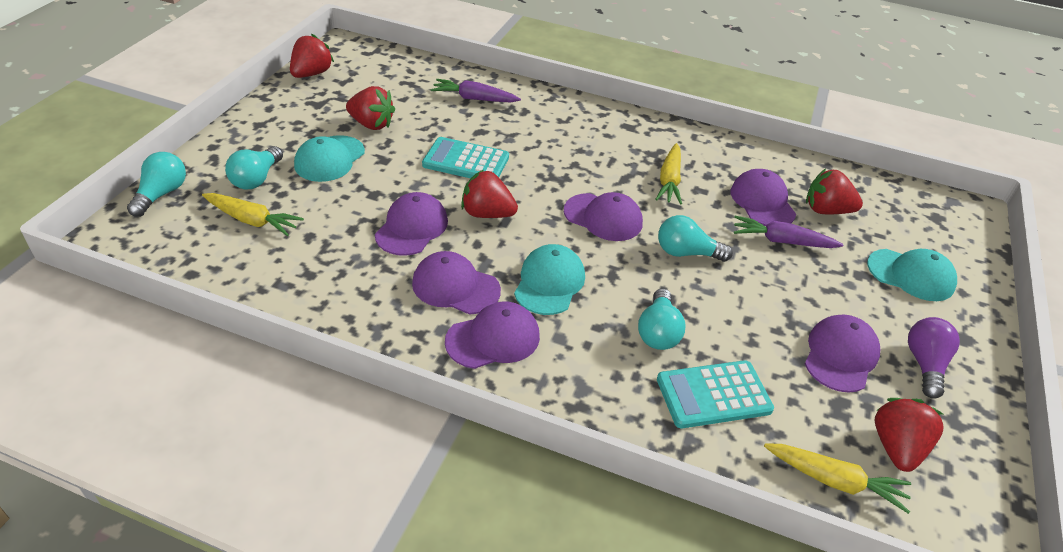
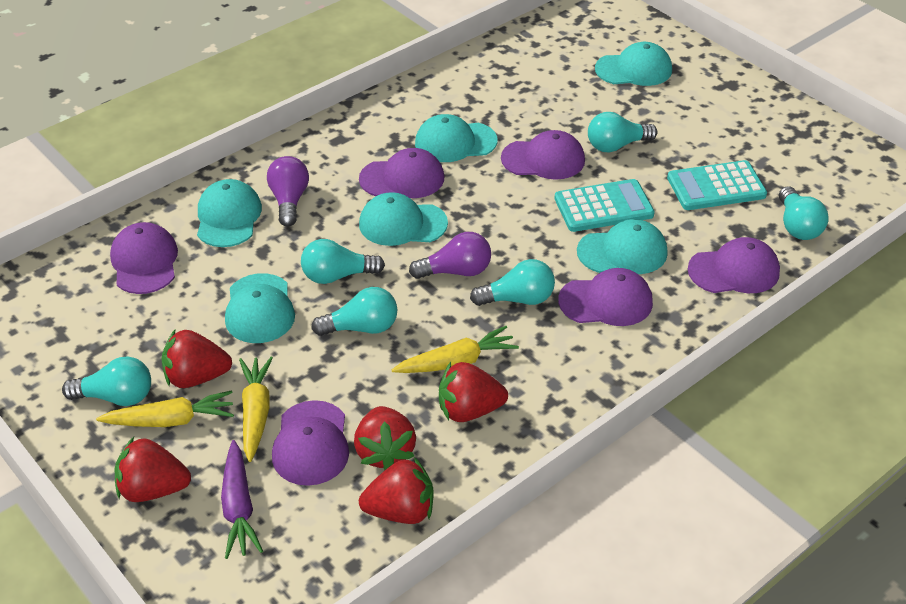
purple carrot: 2 -> 1
purple light bulb: 1 -> 2
turquoise cap: 3 -> 6
turquoise light bulb: 4 -> 6

